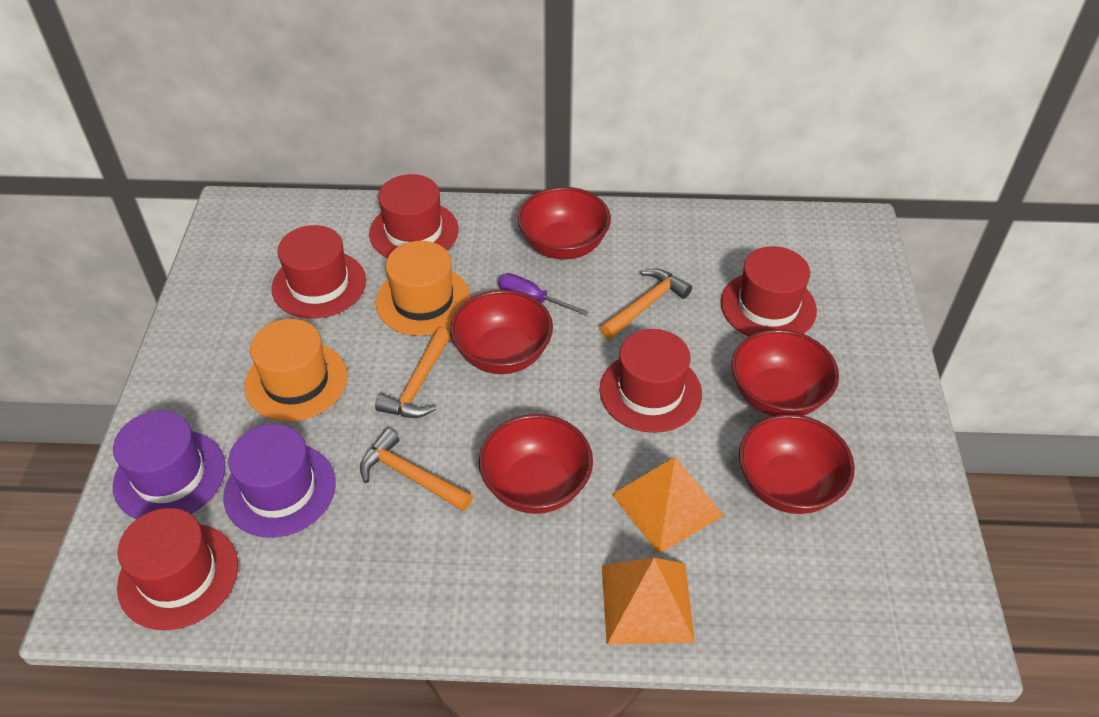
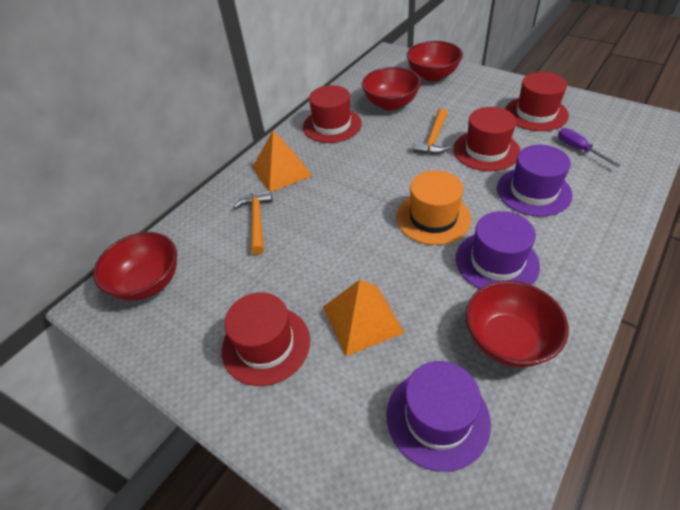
orange hammer: 3 -> 2
orange hat: 2 -> 1
purple hat: 2 -> 3
red bowl: 5 -> 4
red hat: 5 -> 4

